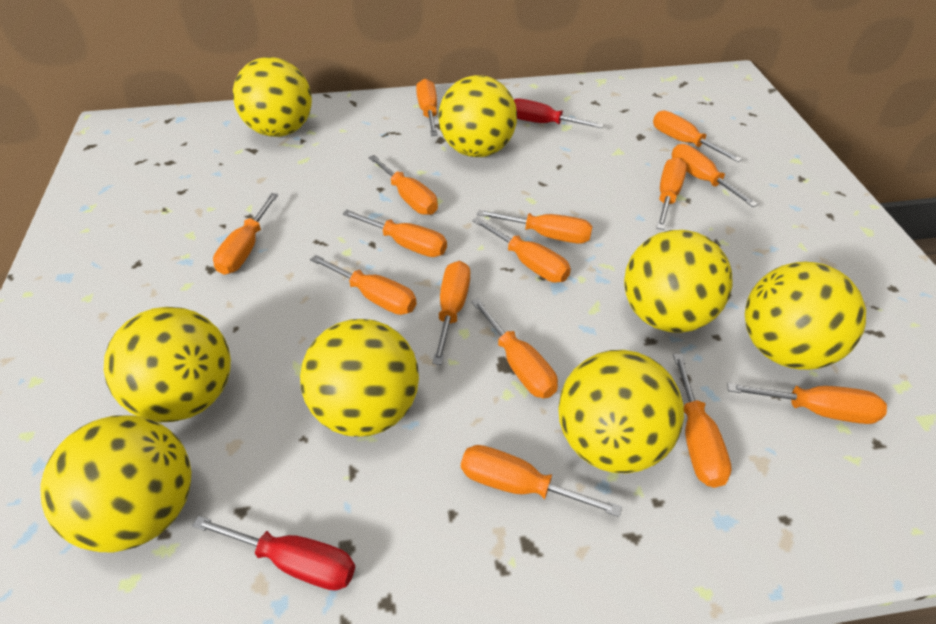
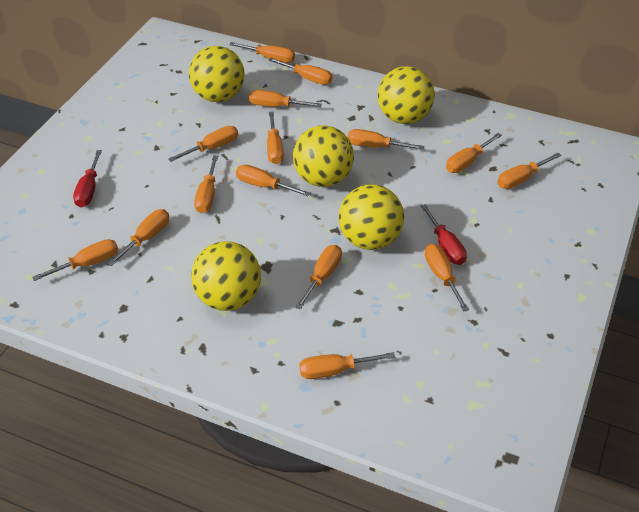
yellow ball: 8 -> 5

